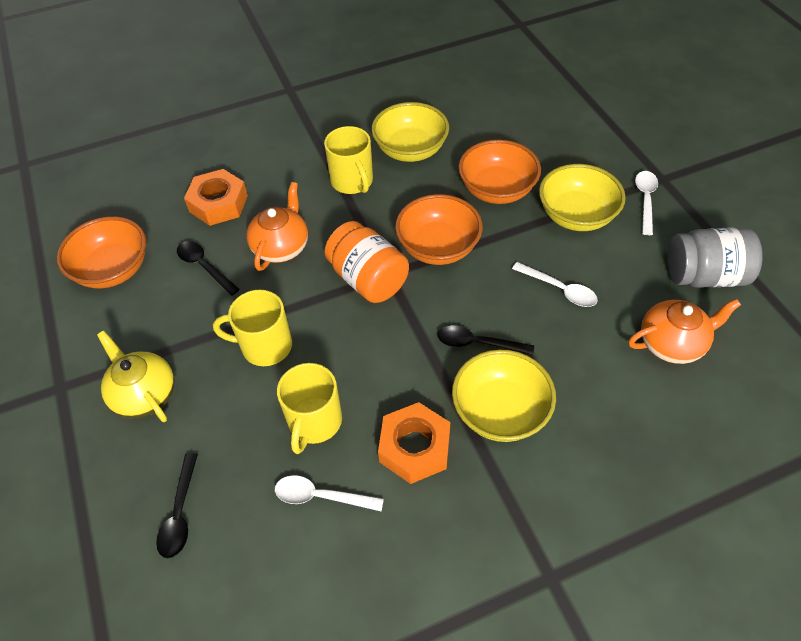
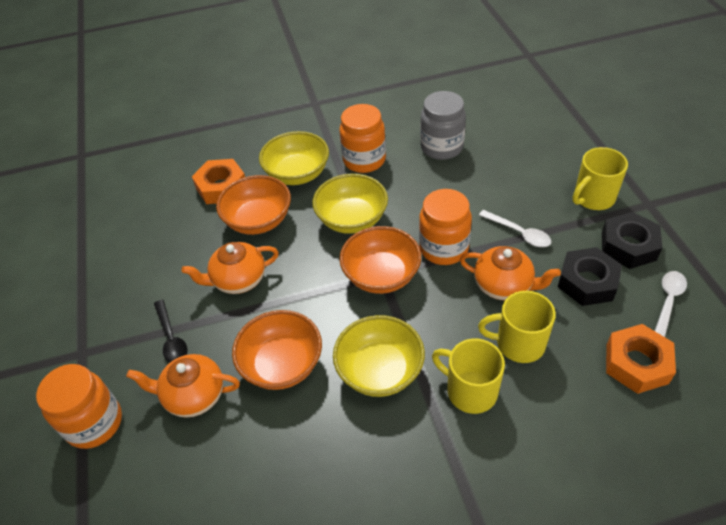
black nut: 0 -> 2
black spoon: 3 -> 1
orange jar: 1 -> 3
orange teapot: 2 -> 3
white spoon: 3 -> 2
yellow teapot: 1 -> 0

